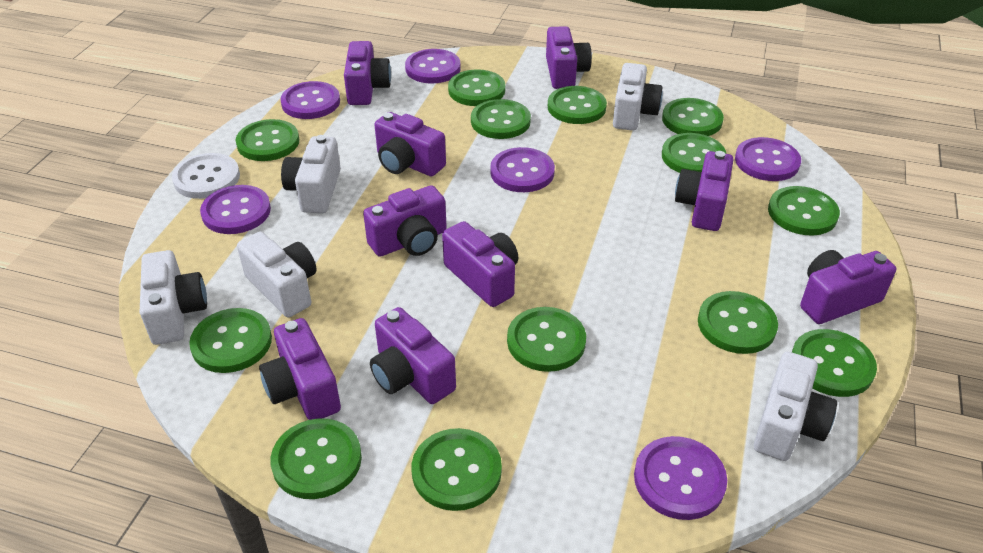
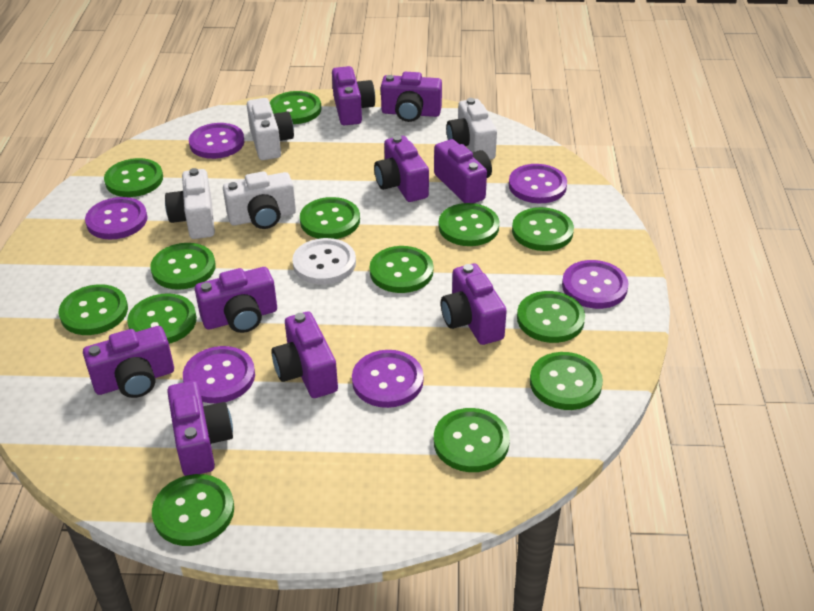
white camera: 5 -> 4

